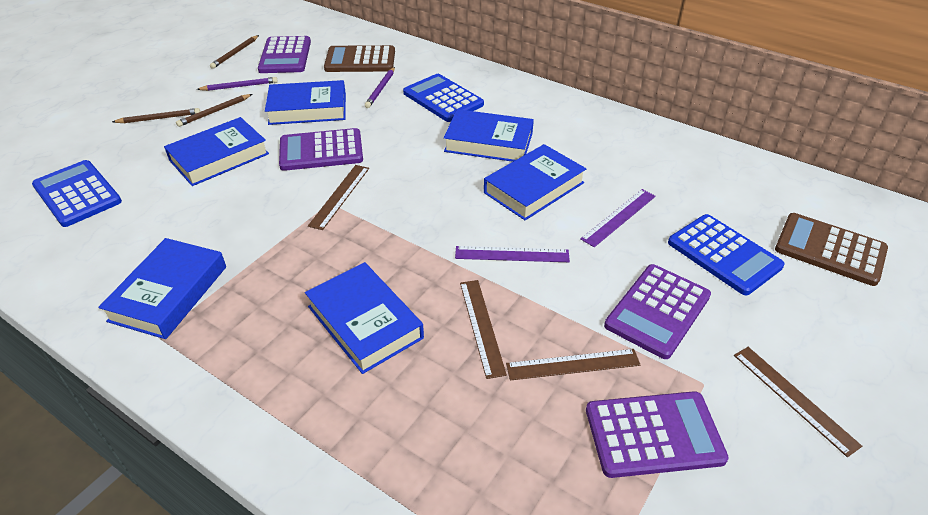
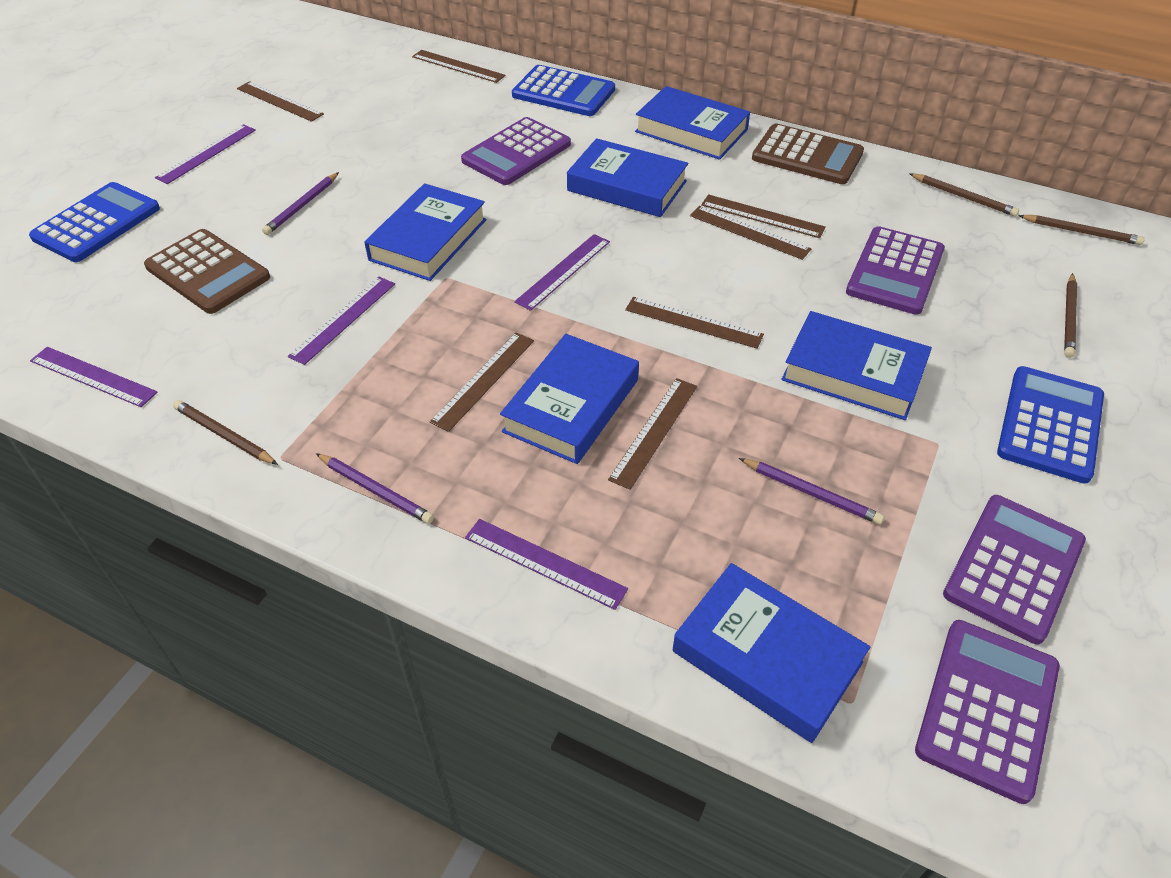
brown pencil: 3 -> 4
brown ruler: 4 -> 7
purple pencil: 2 -> 3
purple ruler: 2 -> 5

